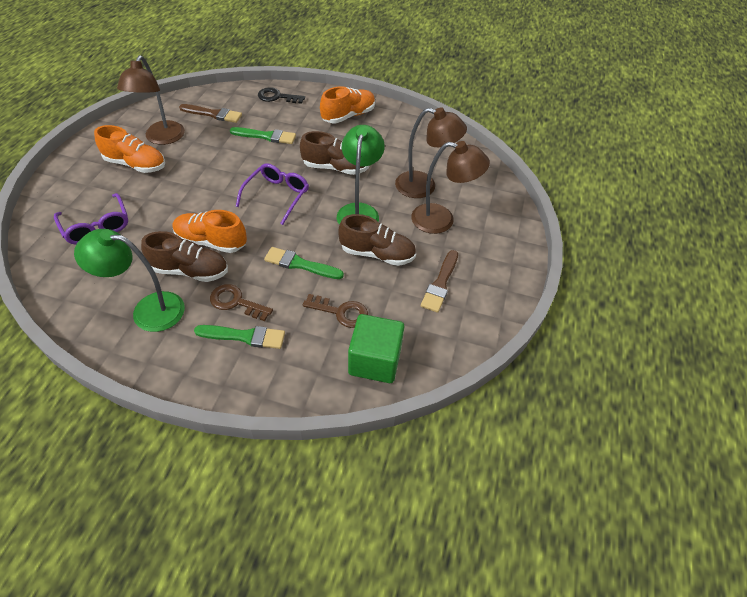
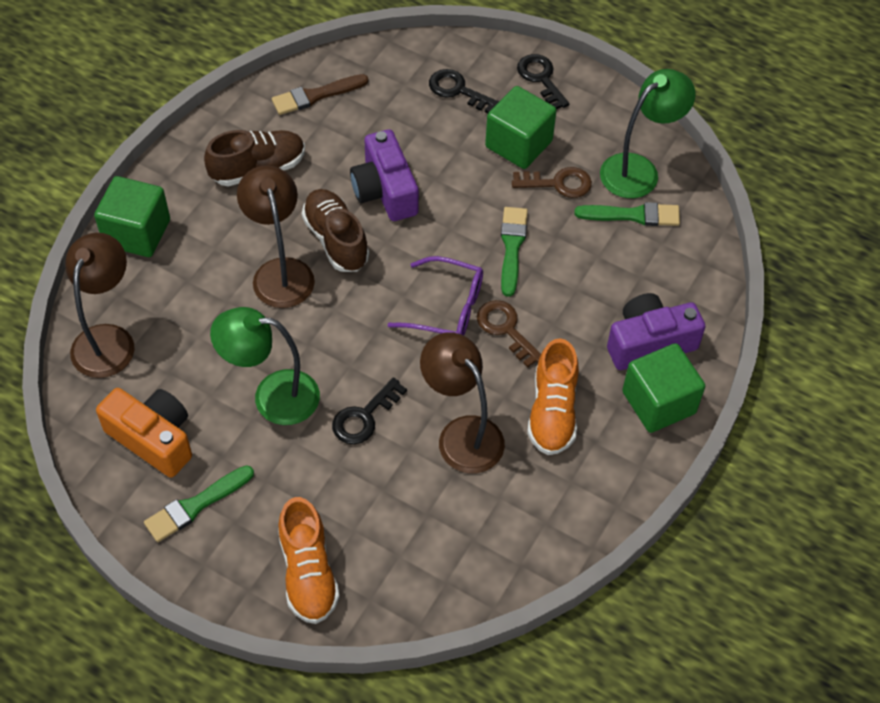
black key: 1 -> 3
brown brush: 2 -> 1
brown shoe: 3 -> 2
green cube: 1 -> 3
orange camera: 0 -> 1
orange shoe: 3 -> 2
purple camera: 0 -> 2
purple glasses: 2 -> 1

